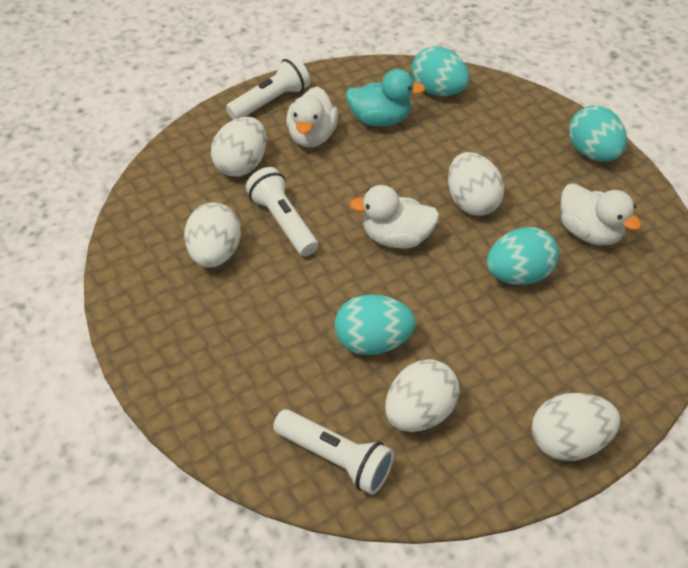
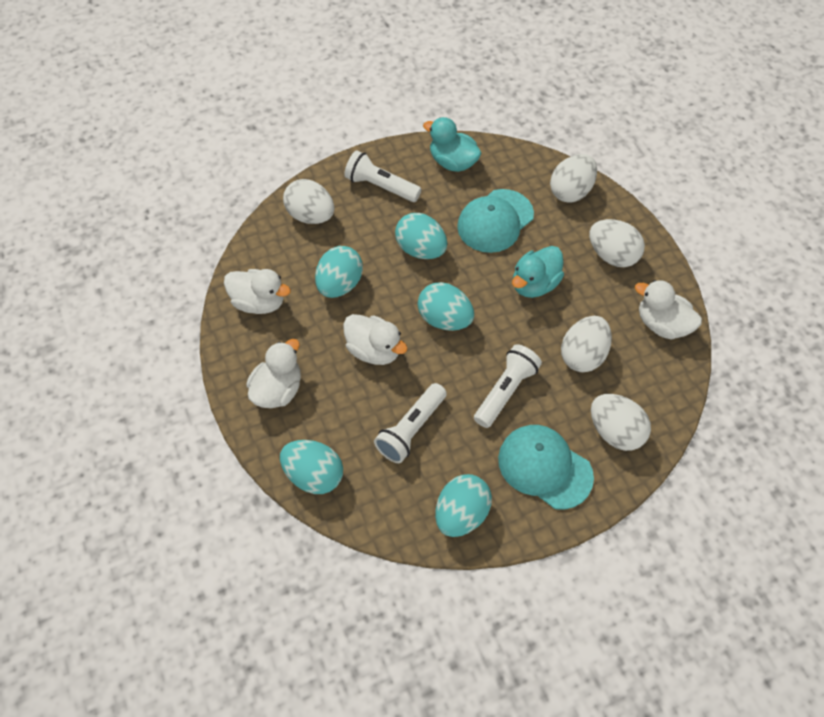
turquoise cap: 0 -> 2
turquoise duck: 1 -> 2
turquoise egg: 4 -> 5
white duck: 3 -> 4

